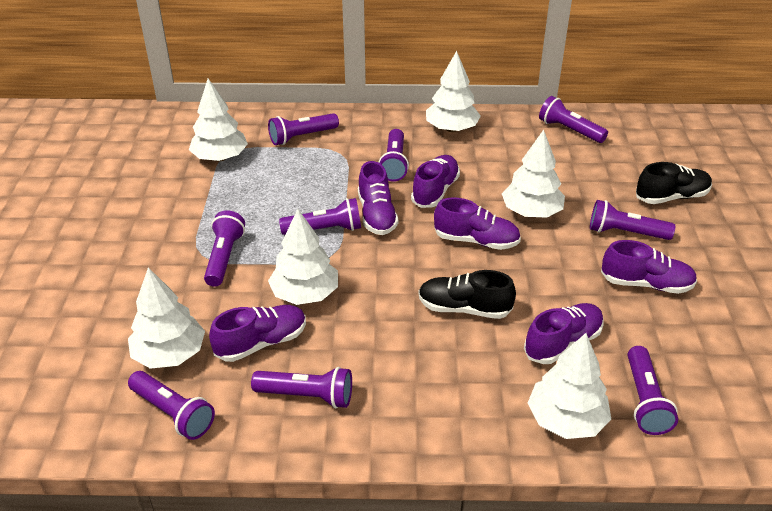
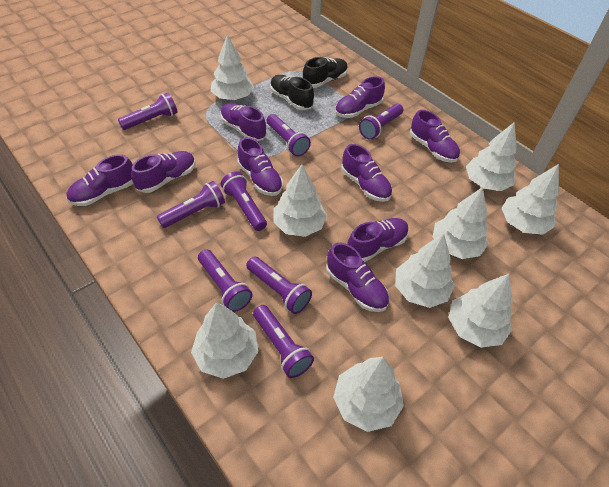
purple flashlight: 9 -> 8
purple shoe: 6 -> 9
white tree: 6 -> 9

